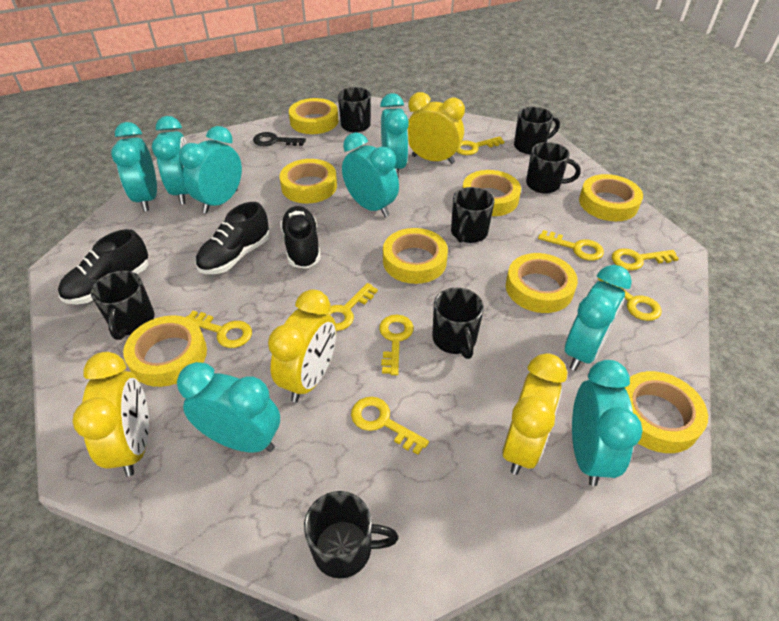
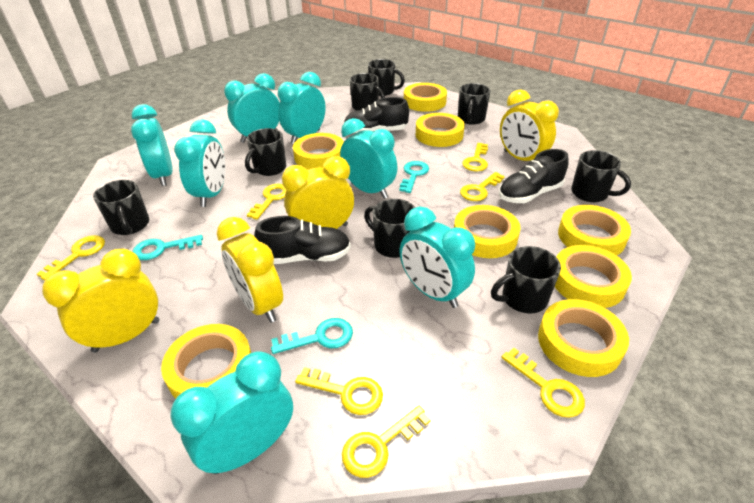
black key: 1 -> 0
black mug: 7 -> 8
turquoise clock: 8 -> 7
turquoise key: 0 -> 3
yellow key: 8 -> 7

